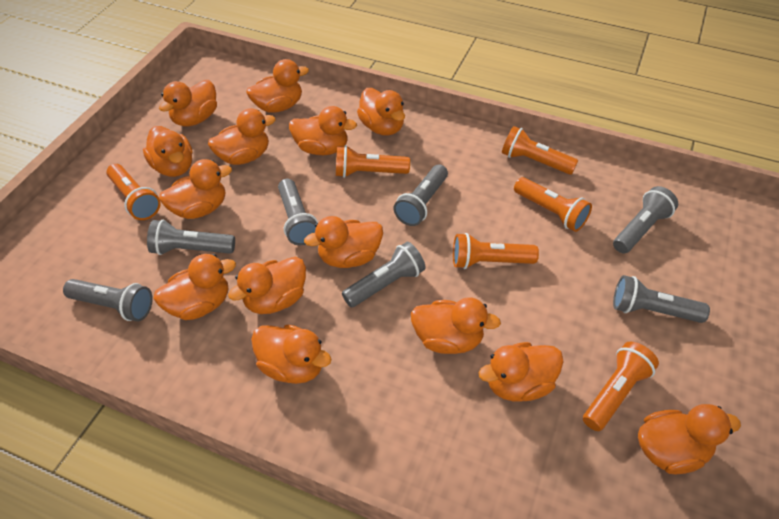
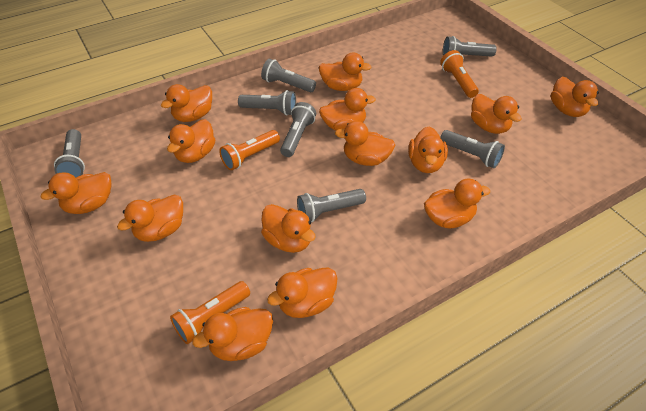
orange flashlight: 6 -> 3

